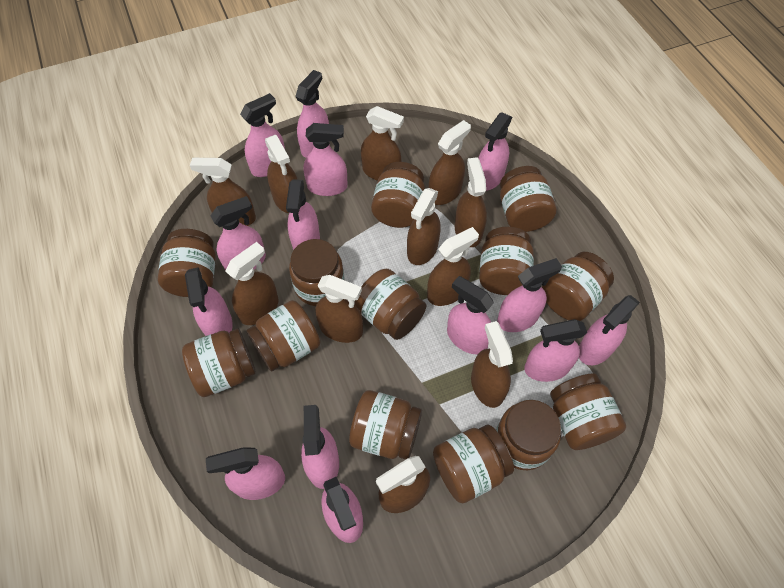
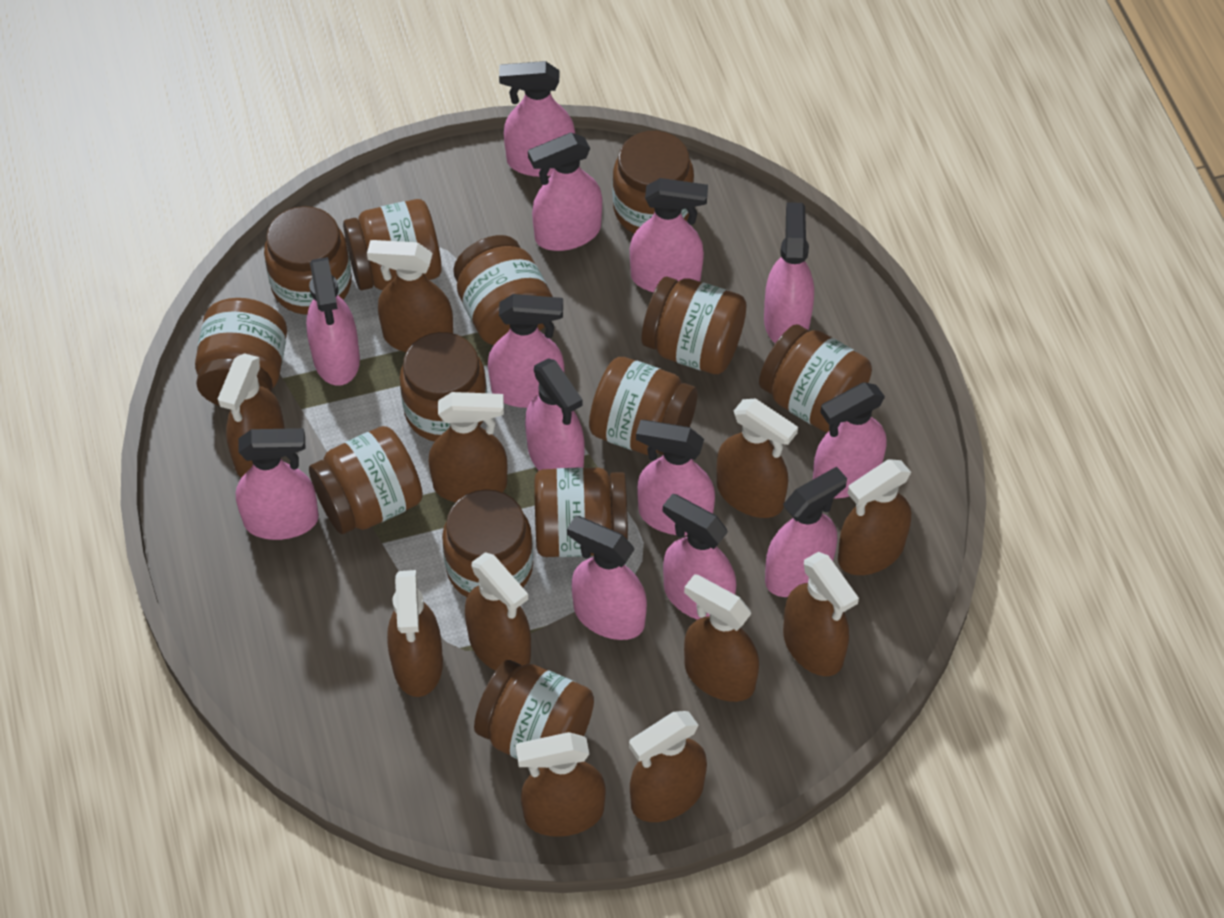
pink spray bottle: 14 -> 13

